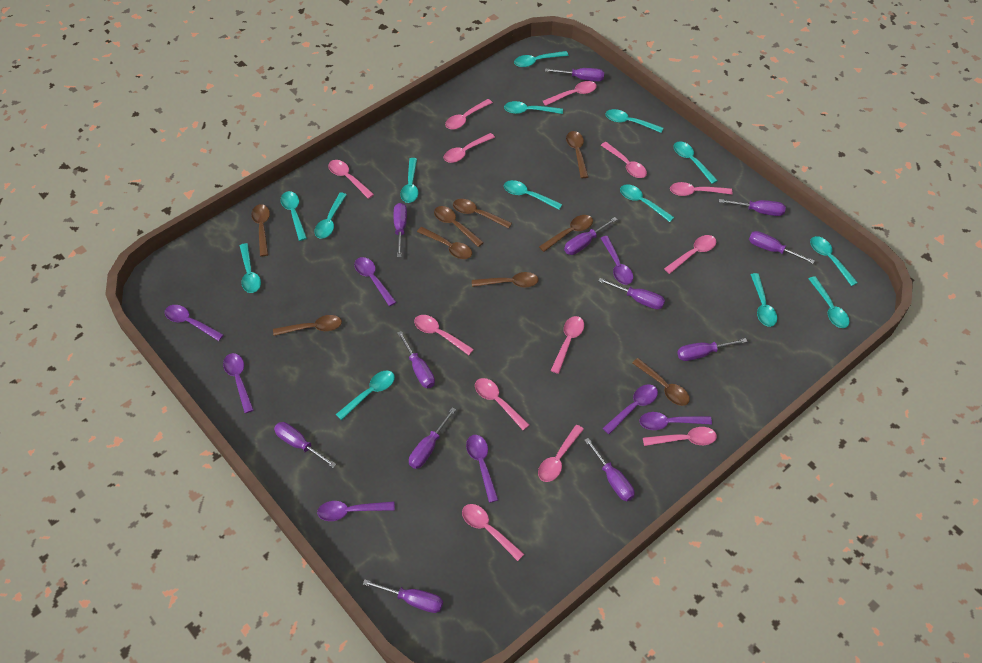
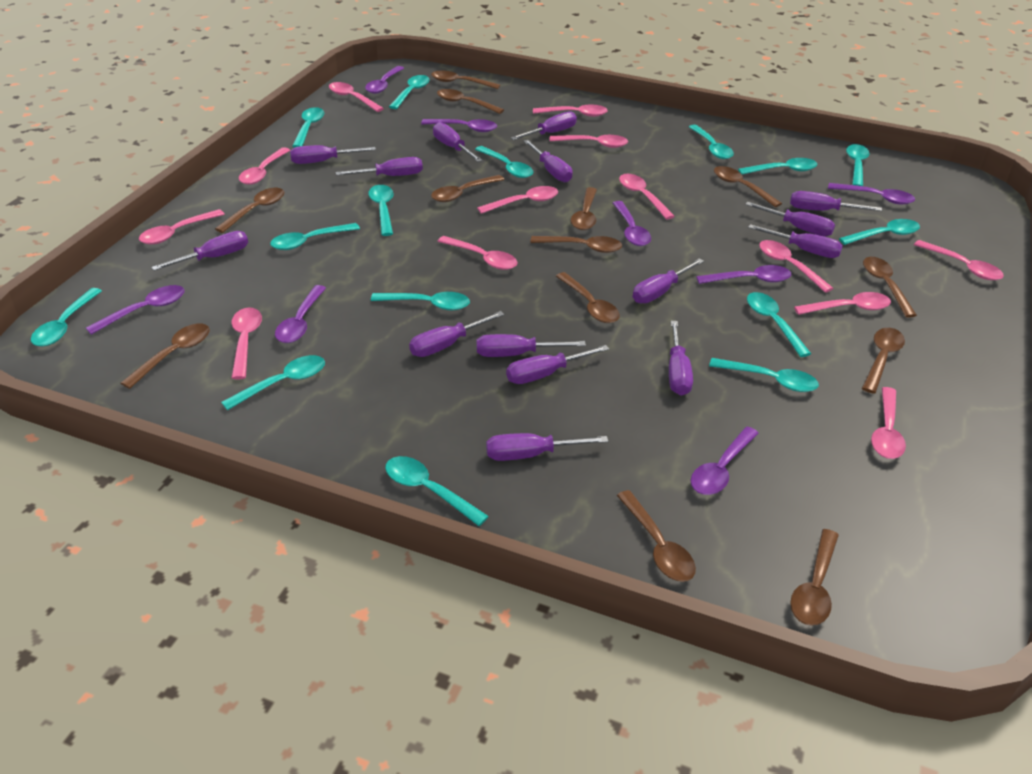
brown spoon: 9 -> 13
purple screwdriver: 12 -> 15
turquoise spoon: 14 -> 15

